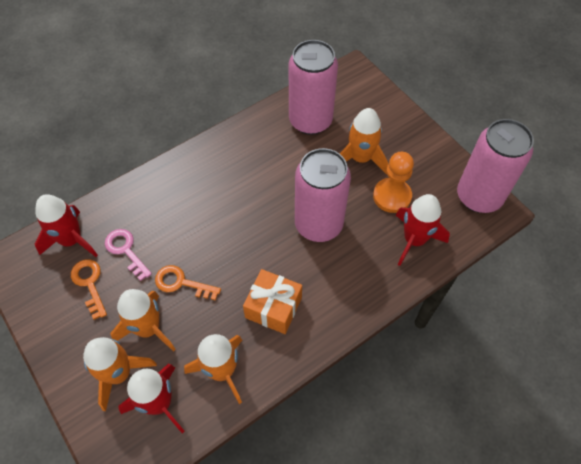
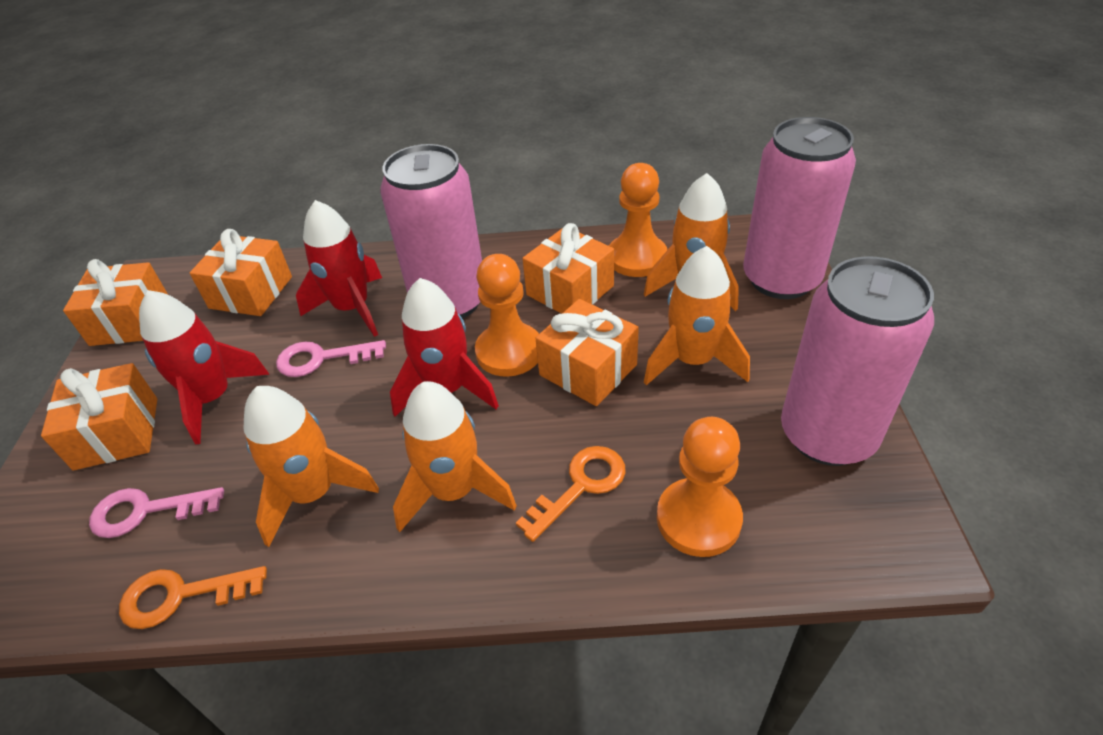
orange gift: 1 -> 5
orange pawn: 1 -> 3
pink key: 1 -> 2

